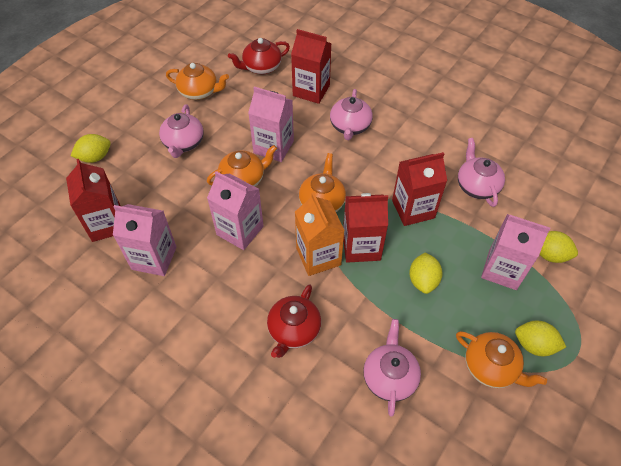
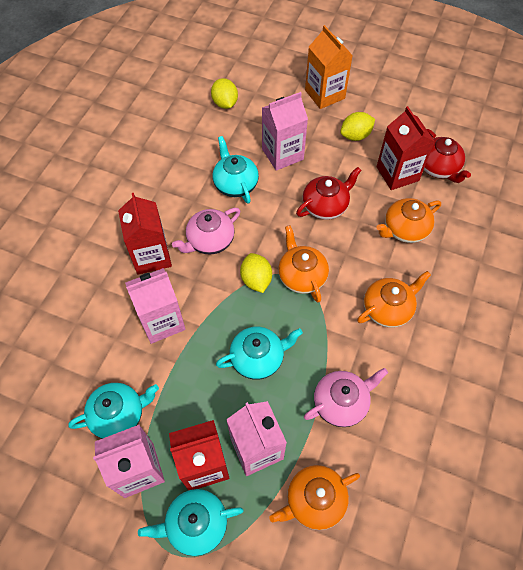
pink teapot: 4 -> 2
red carton: 4 -> 3
turquoise teapot: 0 -> 4
yellow lemon: 4 -> 3

